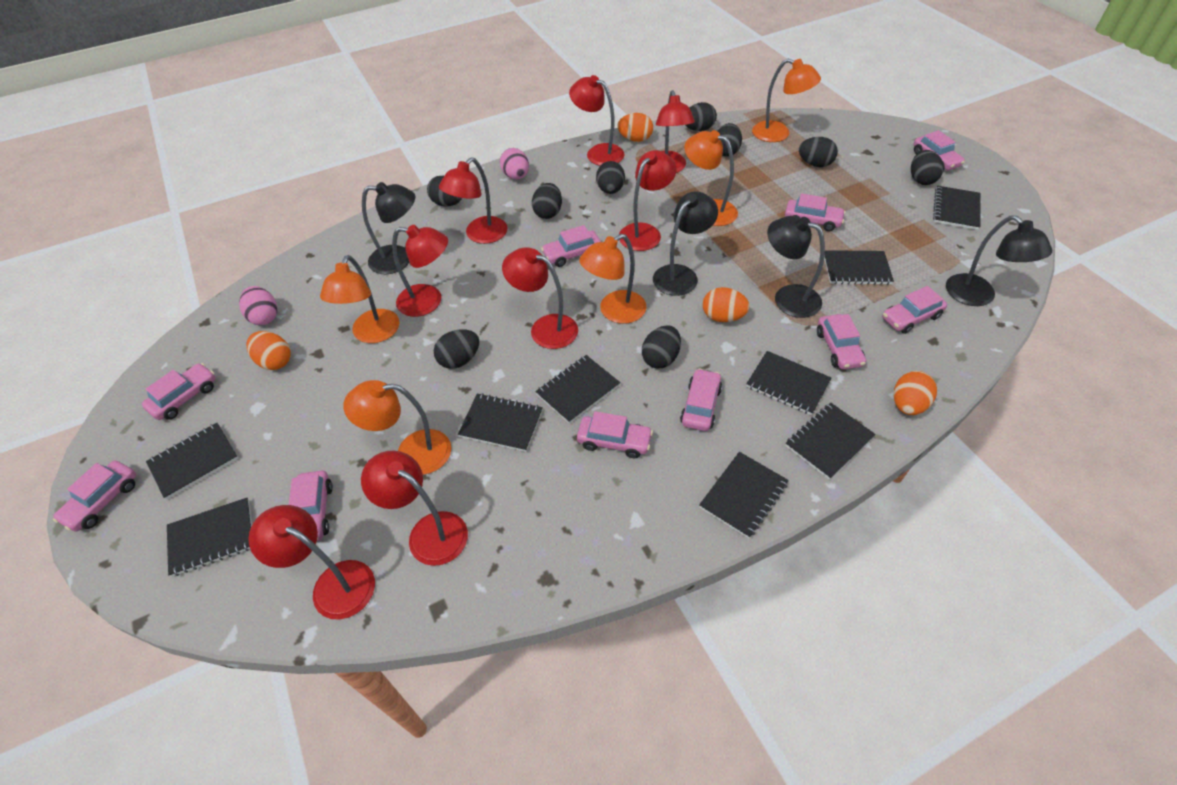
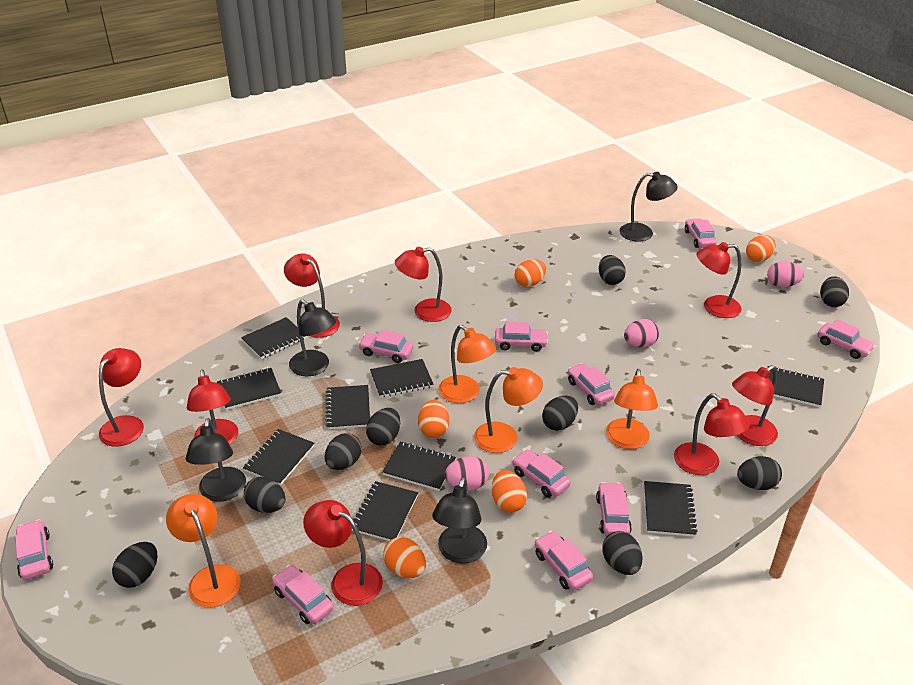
orange egg: 4 -> 5
orange lamp: 5 -> 4
pink egg: 2 -> 3

